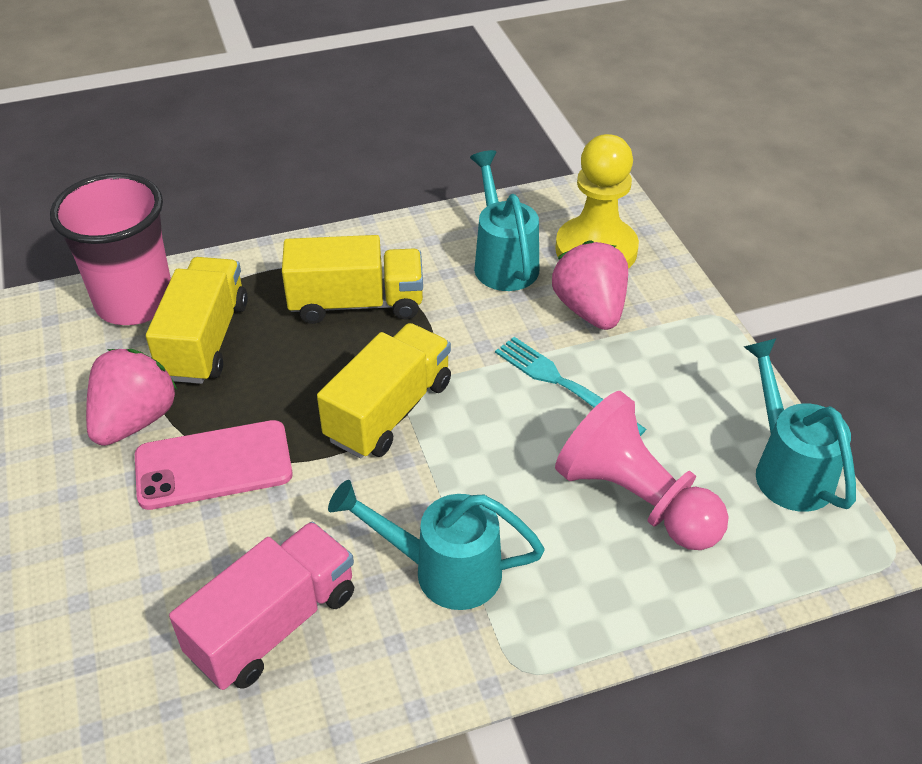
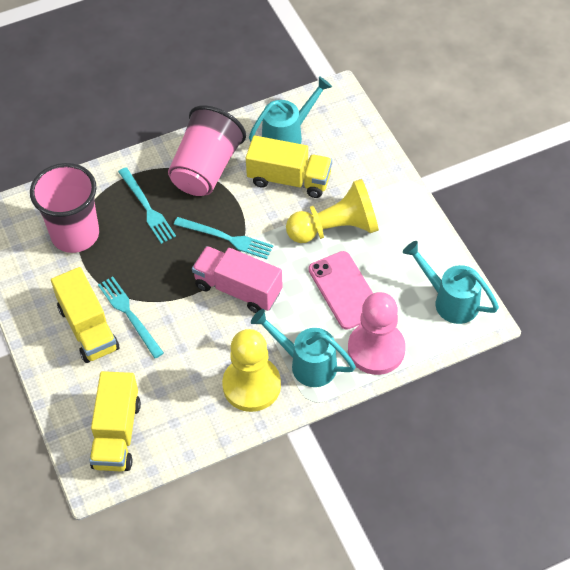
pink cup: 1 -> 2
pink strawberry: 2 -> 0
turquoise fork: 1 -> 3
yellow pawn: 1 -> 2

